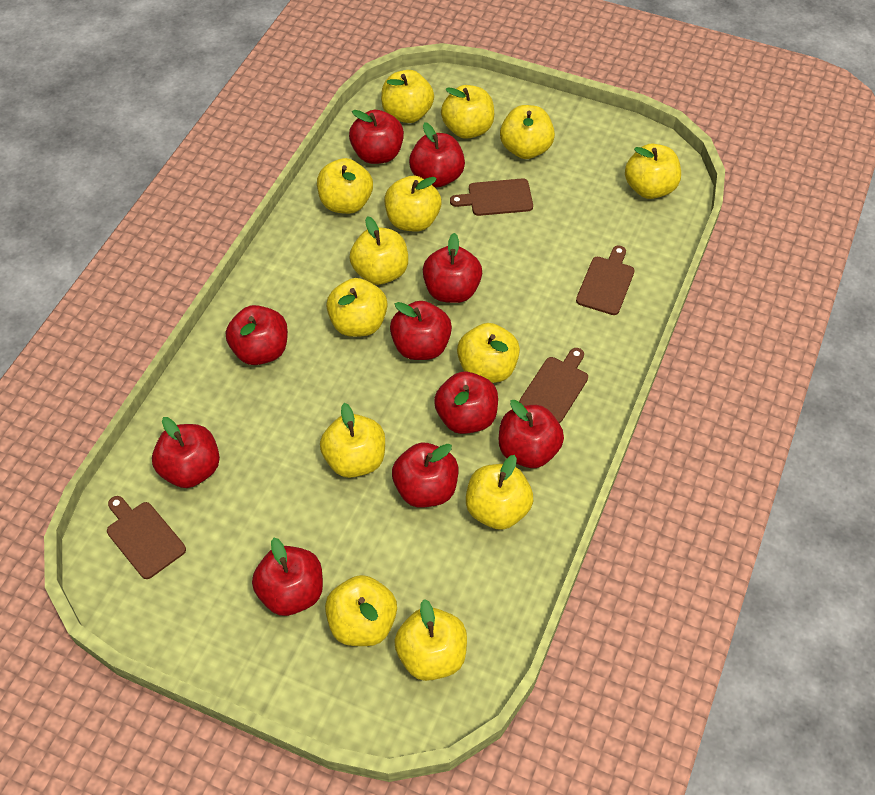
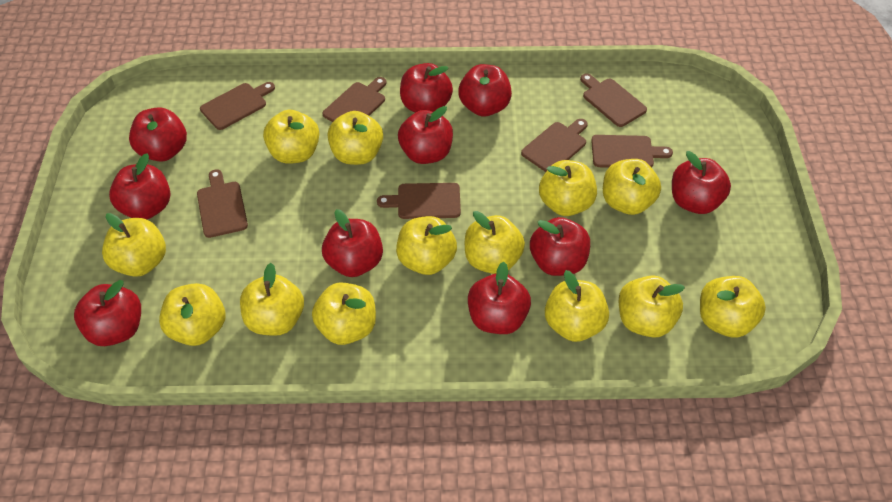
brown cutting board: 4 -> 7

